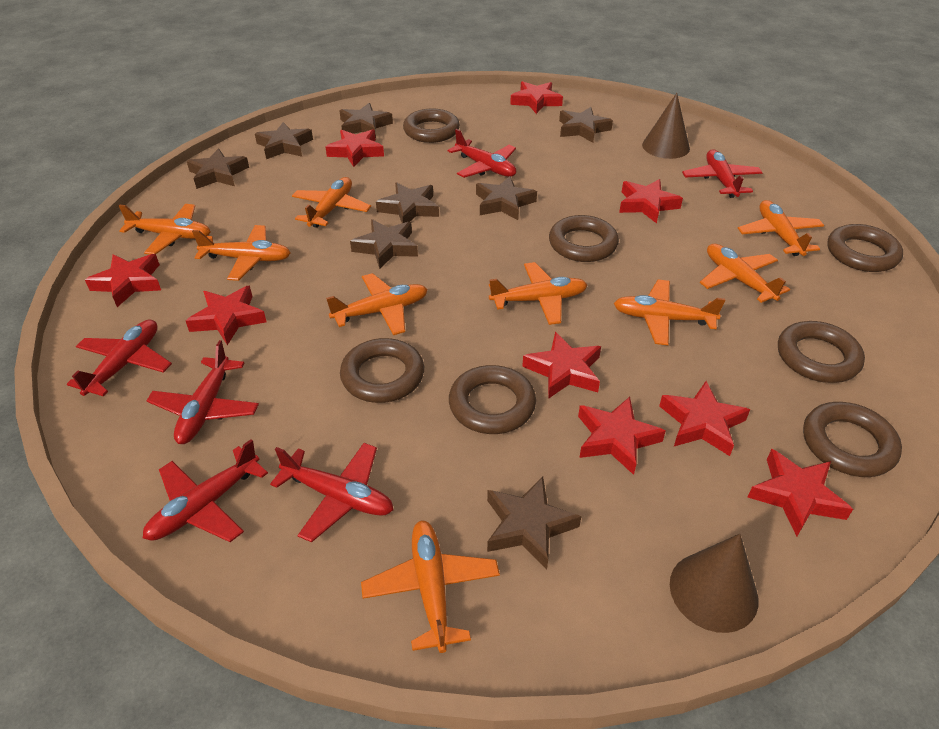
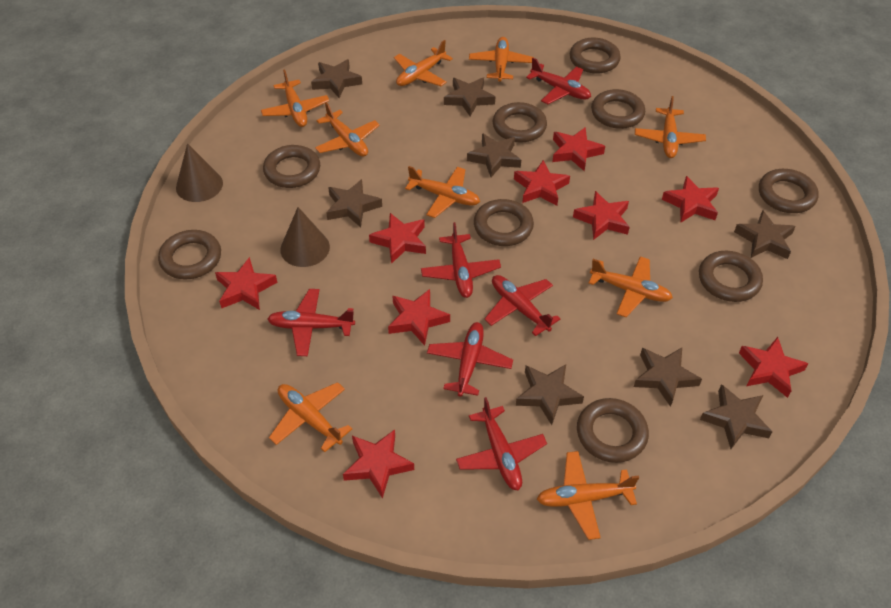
brown ring: 7 -> 9

